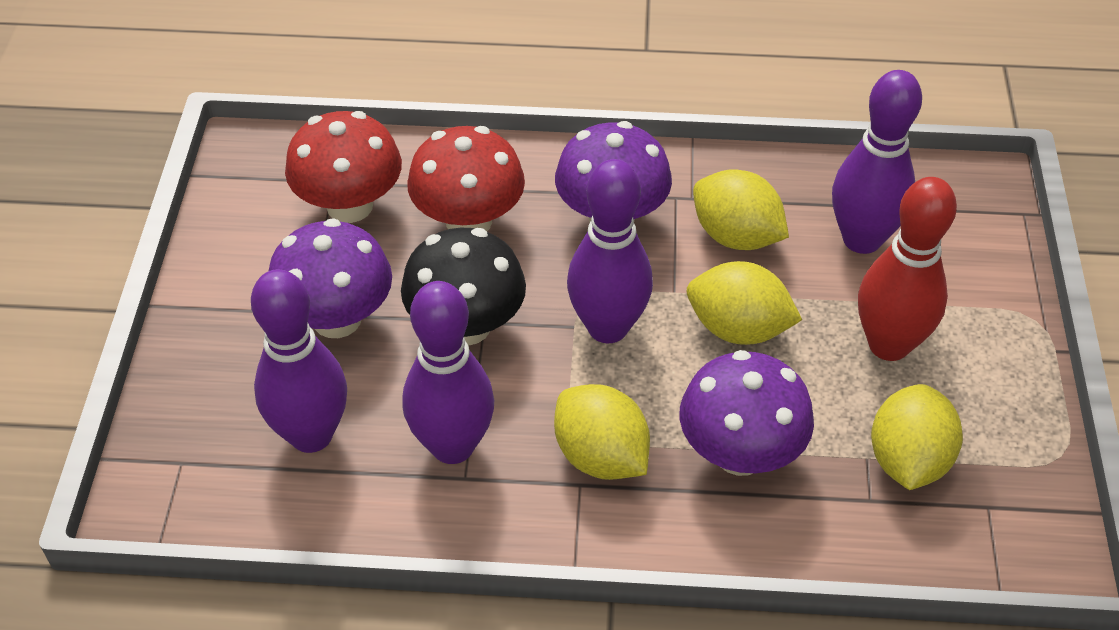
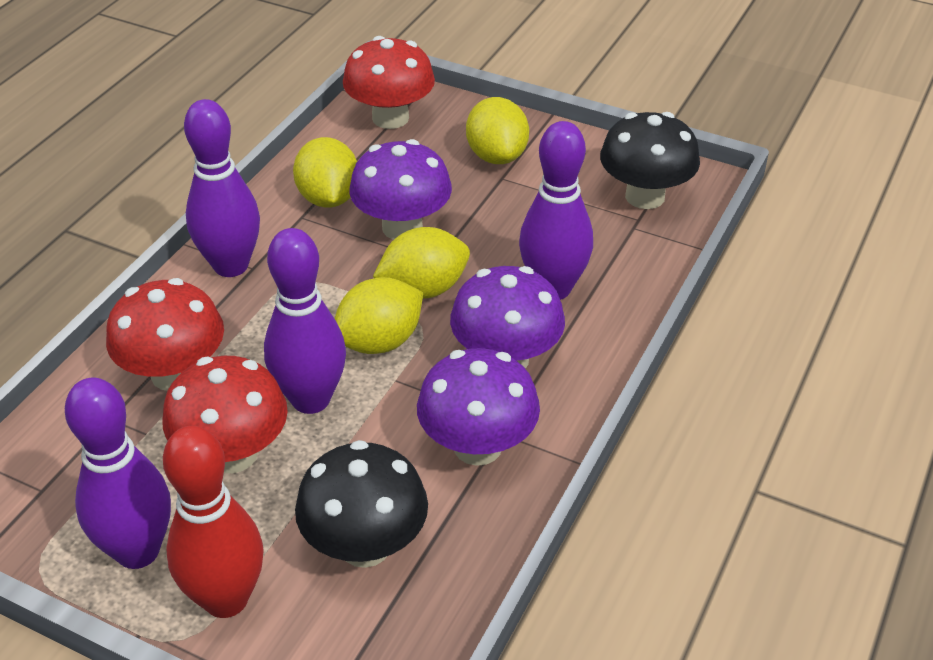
black mushroom: 1 -> 2
red mushroom: 2 -> 3

